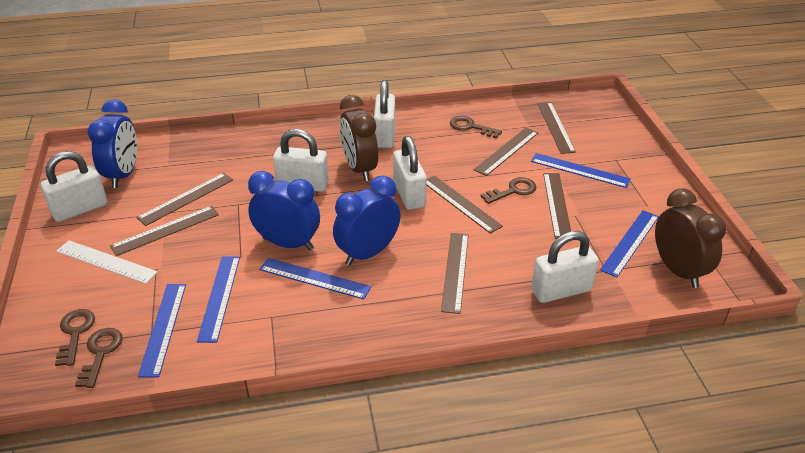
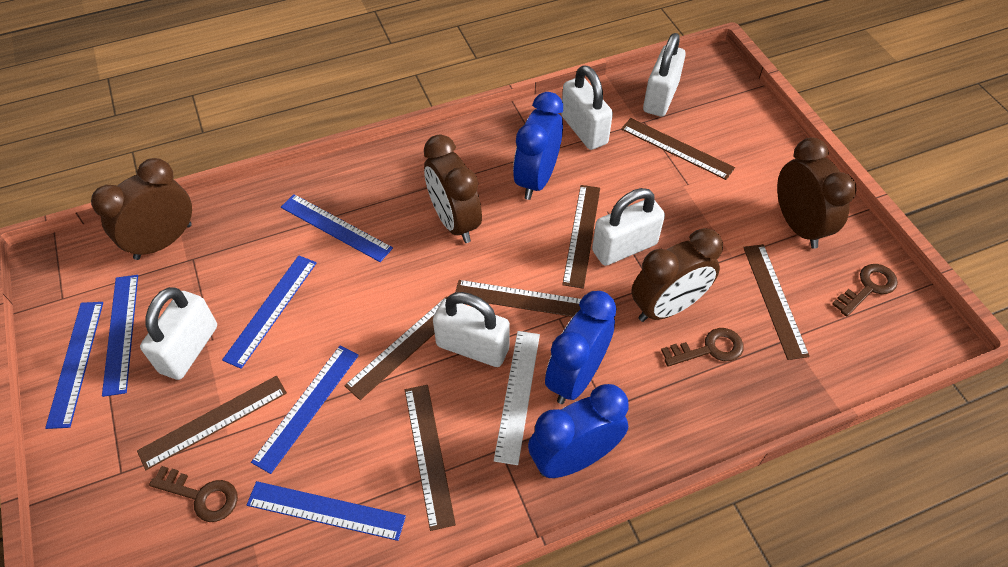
blue ruler: 5 -> 6
brown clock: 2 -> 4
brown key: 4 -> 3

